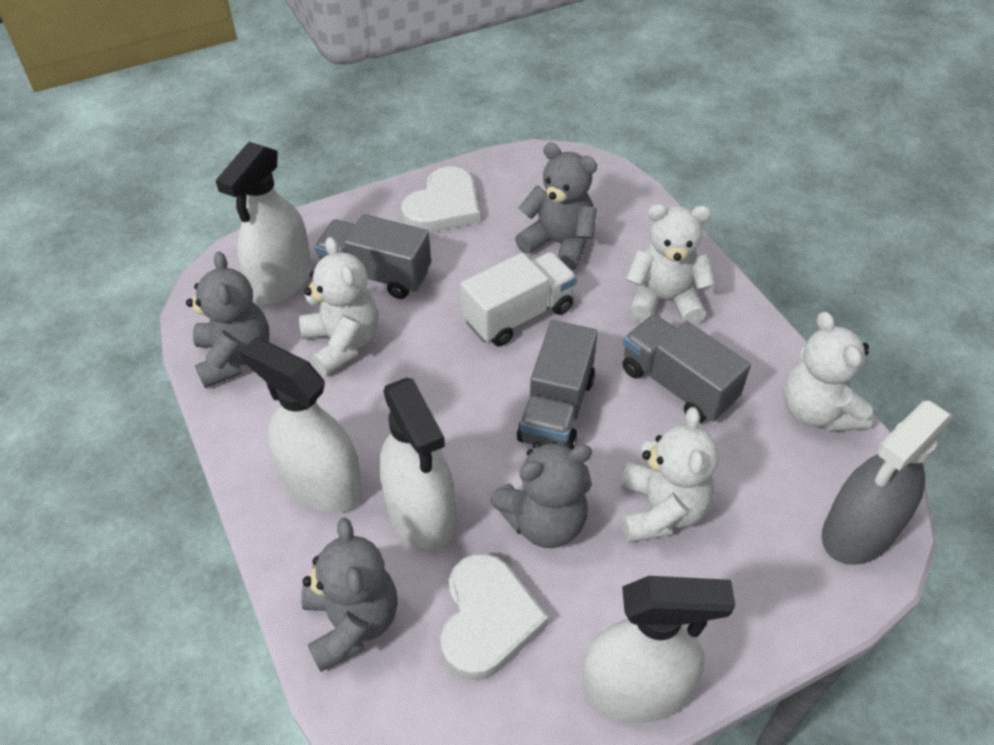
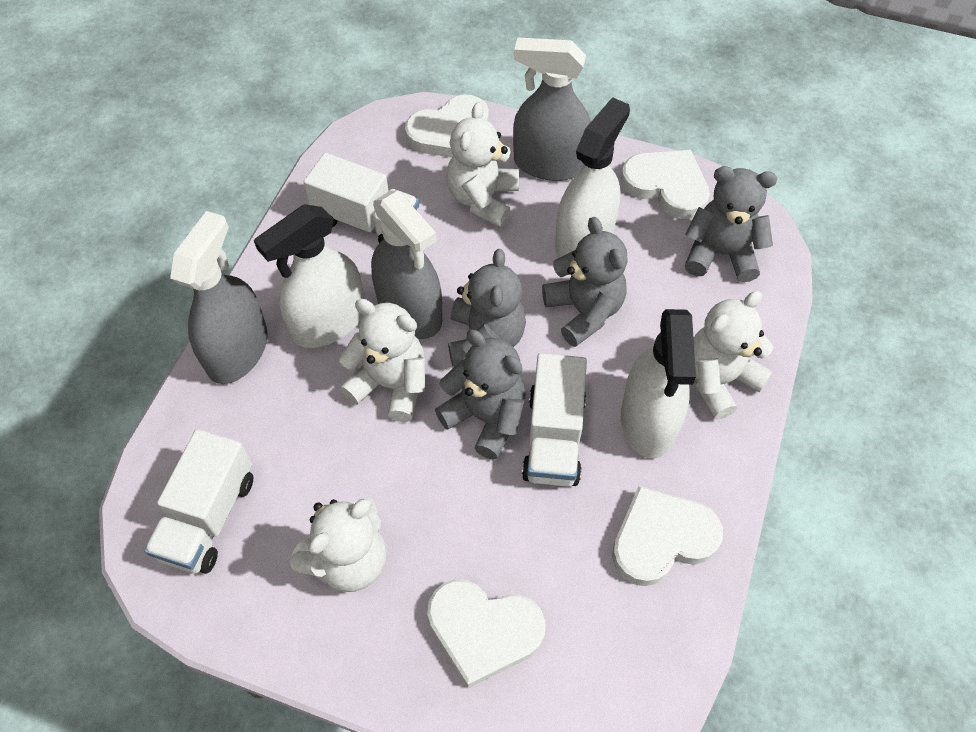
grey spray bottle: 1 -> 3
grey truck: 3 -> 0
white heart: 2 -> 4
white spray bottle: 4 -> 3
white truck: 1 -> 3

